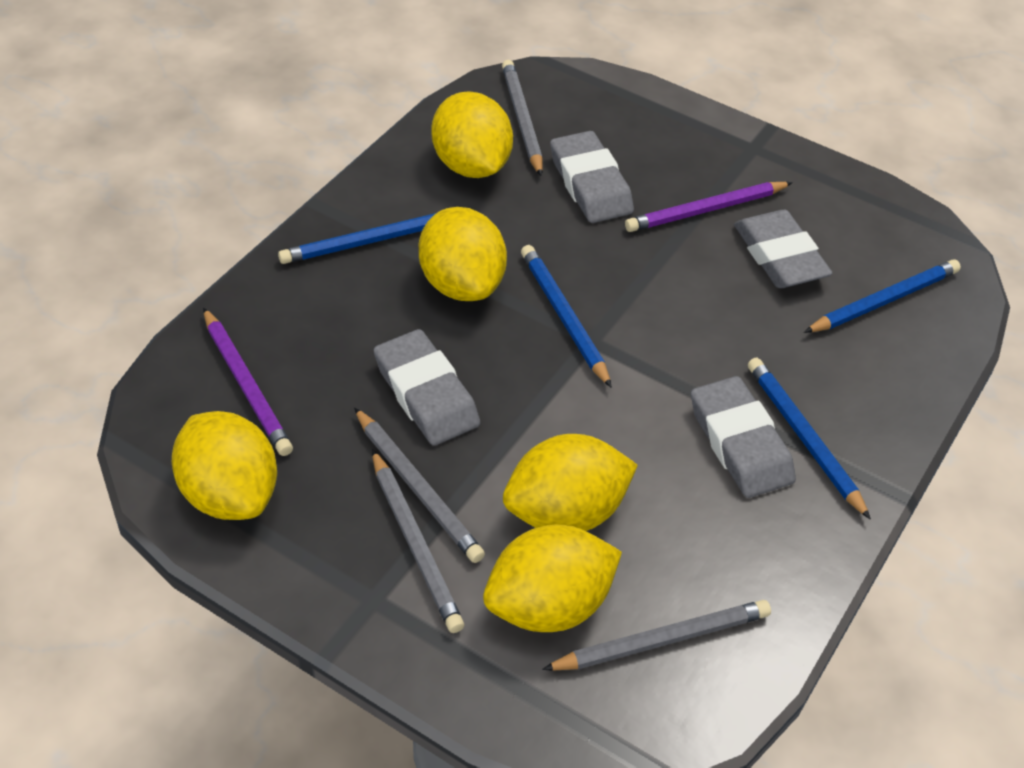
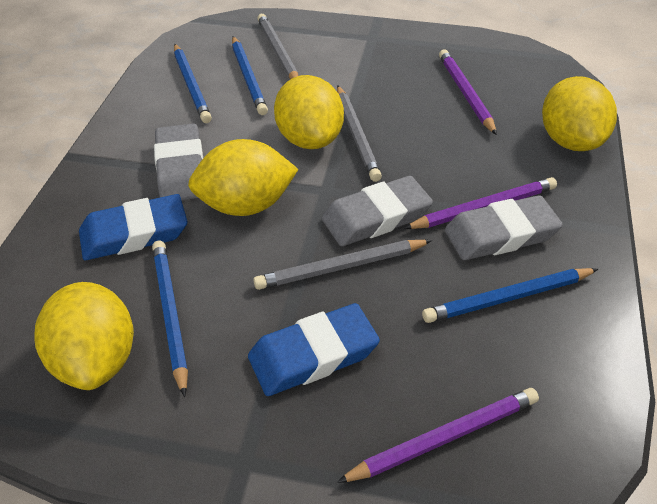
blue eraser: 0 -> 2
grey eraser: 4 -> 3
grey pencil: 4 -> 3
purple pencil: 2 -> 3
yellow lemon: 5 -> 4

